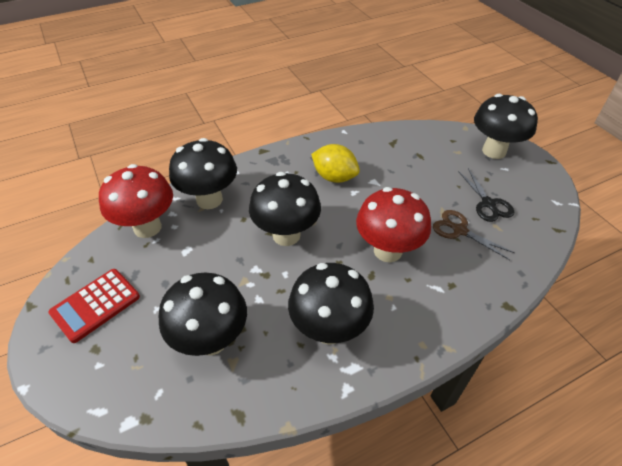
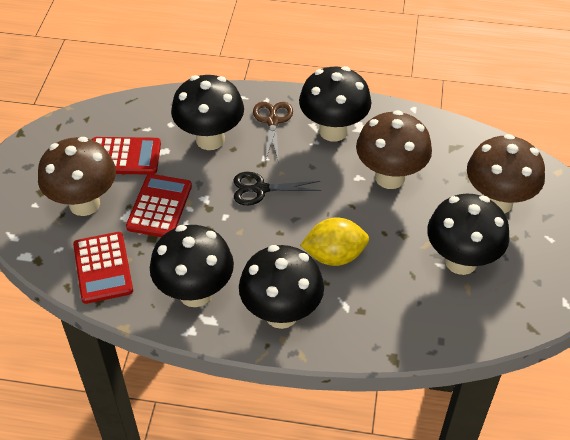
brown mushroom: 0 -> 3
red calculator: 1 -> 3
red mushroom: 2 -> 0

